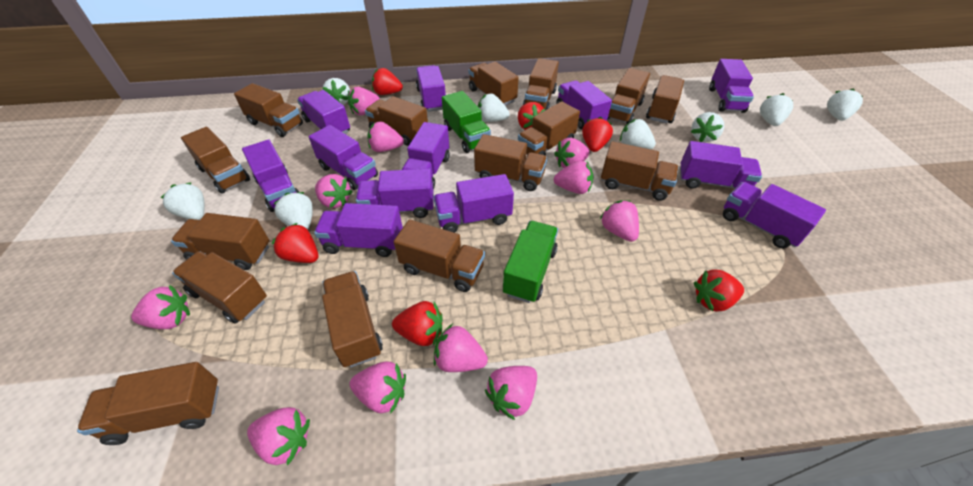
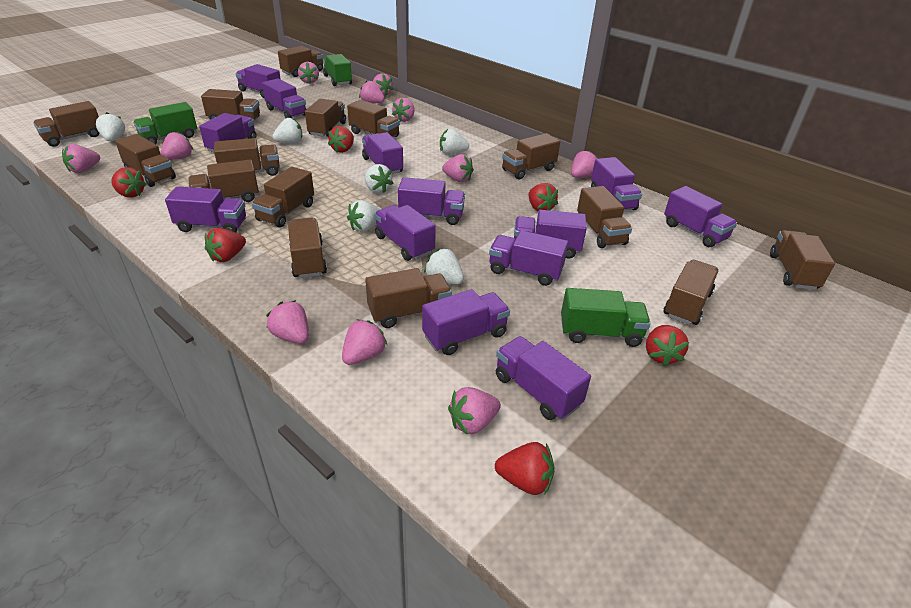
green truck: 2 -> 3
purple truck: 12 -> 13
white strawberry: 8 -> 6

